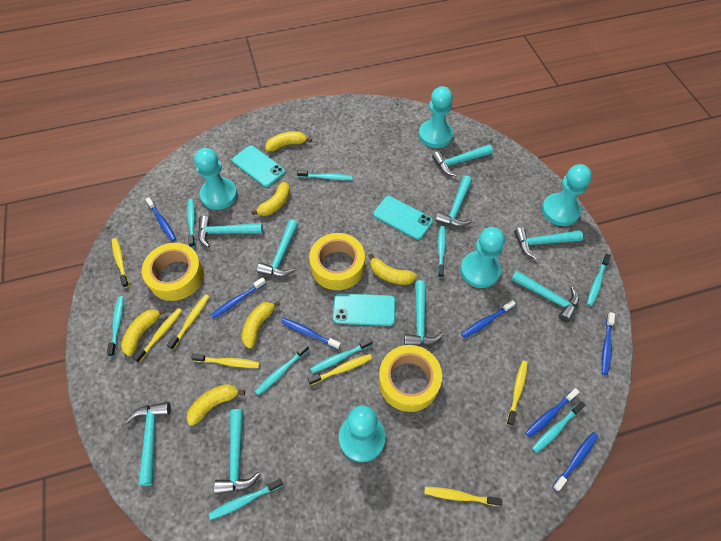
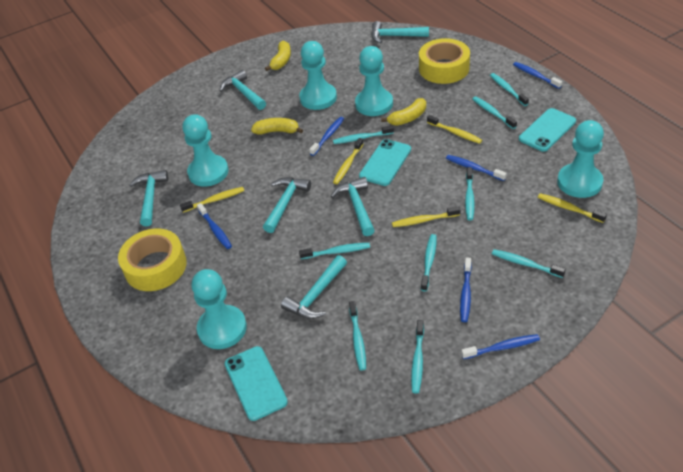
blue toothbrush: 7 -> 6
turquoise hammer: 9 -> 6
yellow banana: 6 -> 3
yellow tape: 3 -> 2
yellow toothbrush: 7 -> 5

